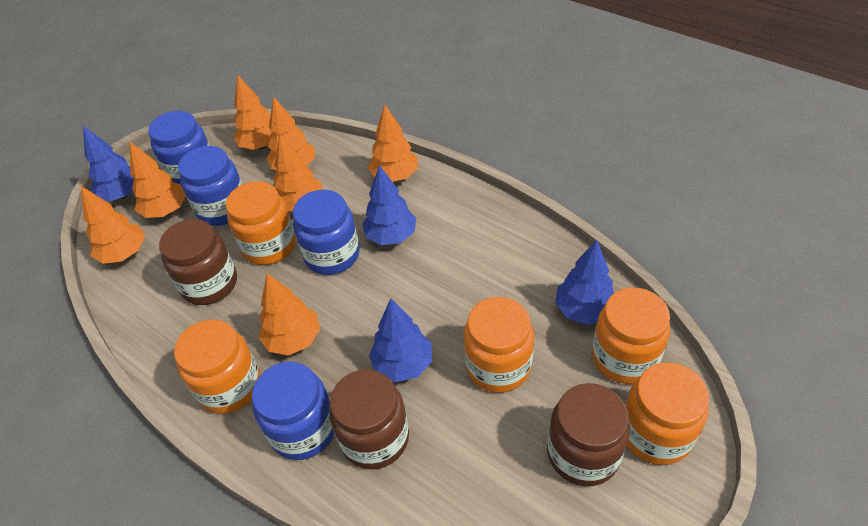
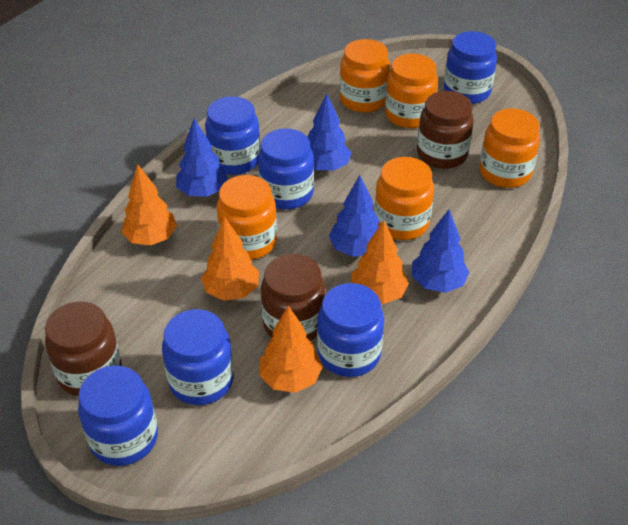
blue jar: 4 -> 6
orange tree: 7 -> 4

